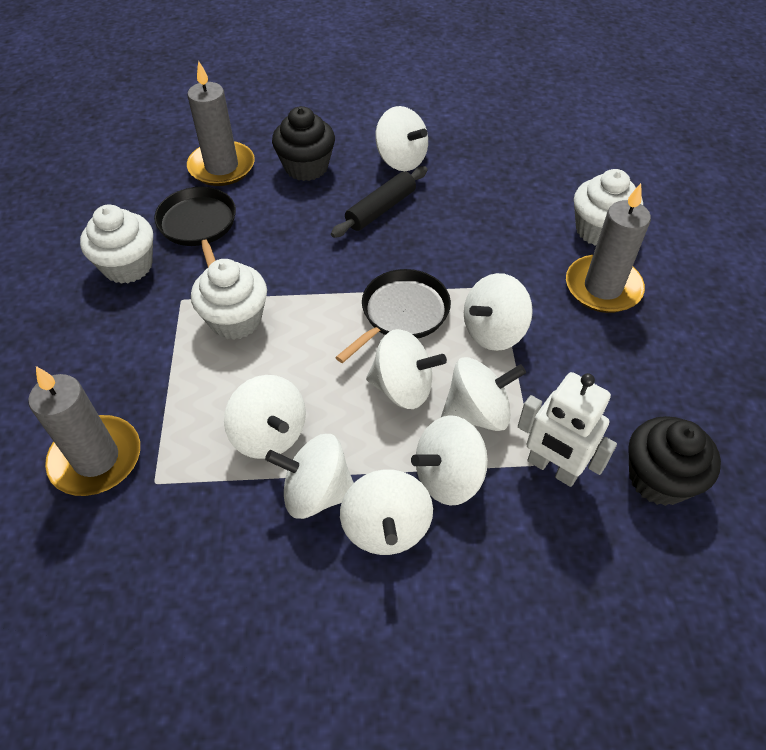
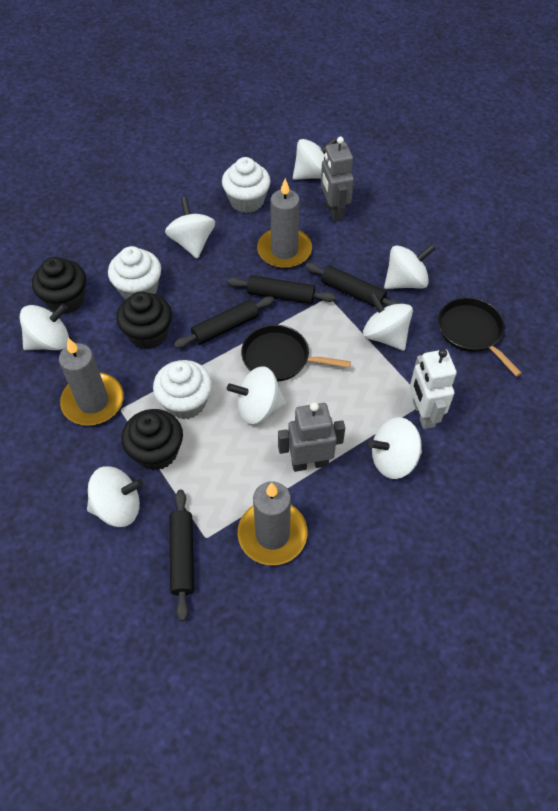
black cupcake: 2 -> 3
black rolling pin: 1 -> 4
grey robot: 0 -> 2

